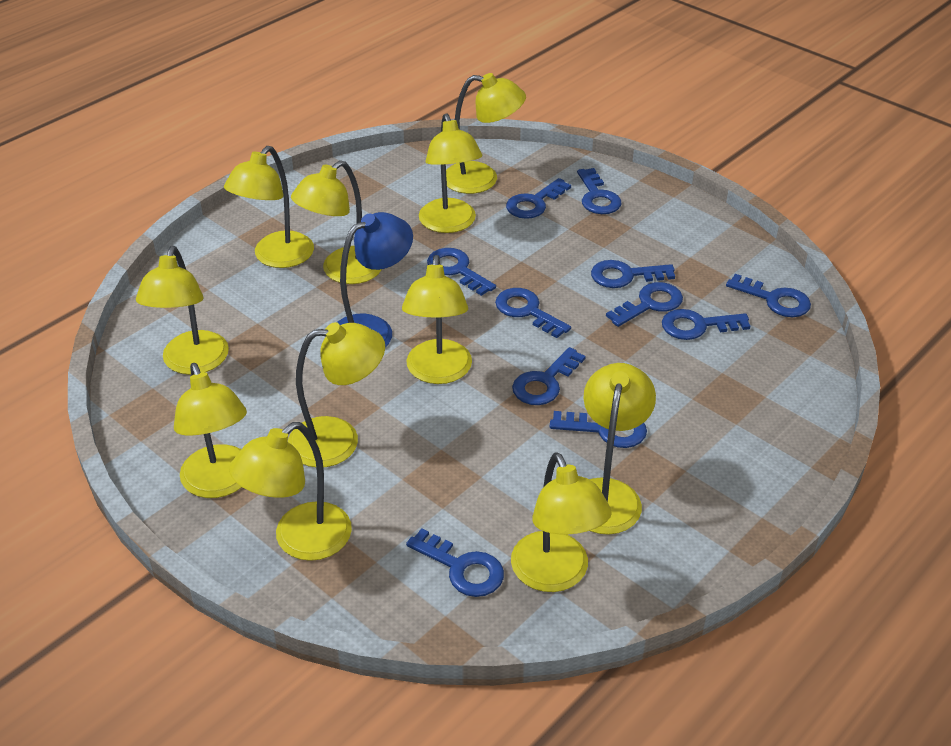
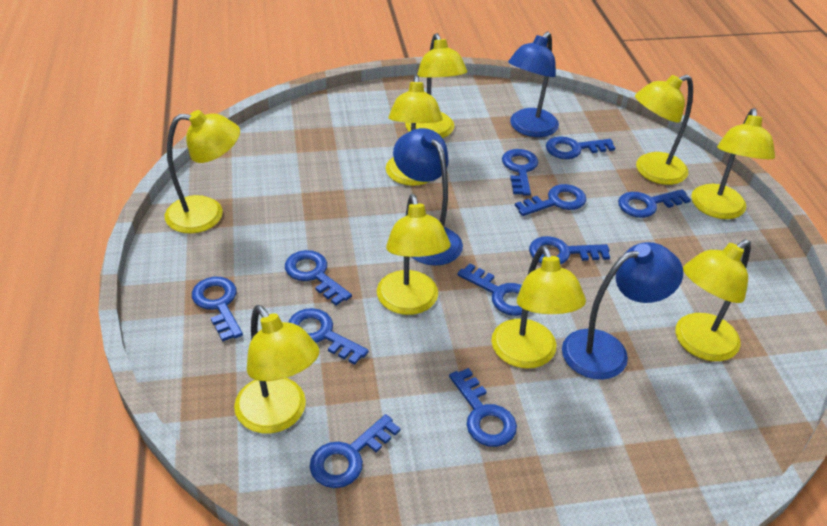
blue lamp: 1 -> 3
yellow lamp: 11 -> 9

